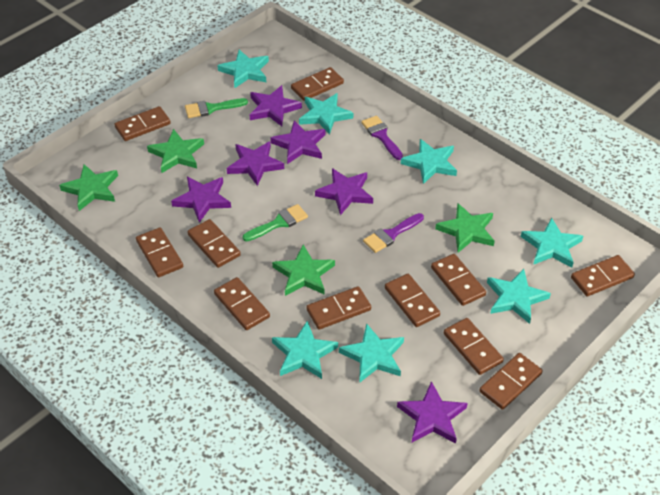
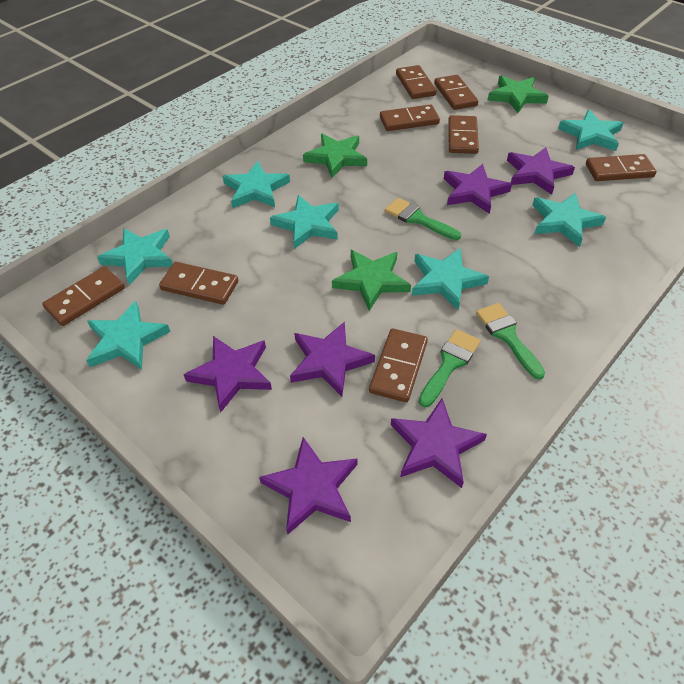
brown domino: 11 -> 8
green brush: 2 -> 3
green star: 4 -> 3
purple brush: 2 -> 0

